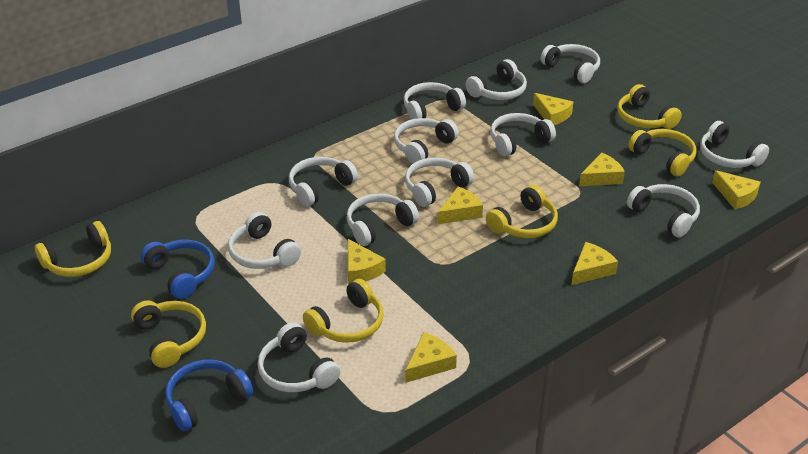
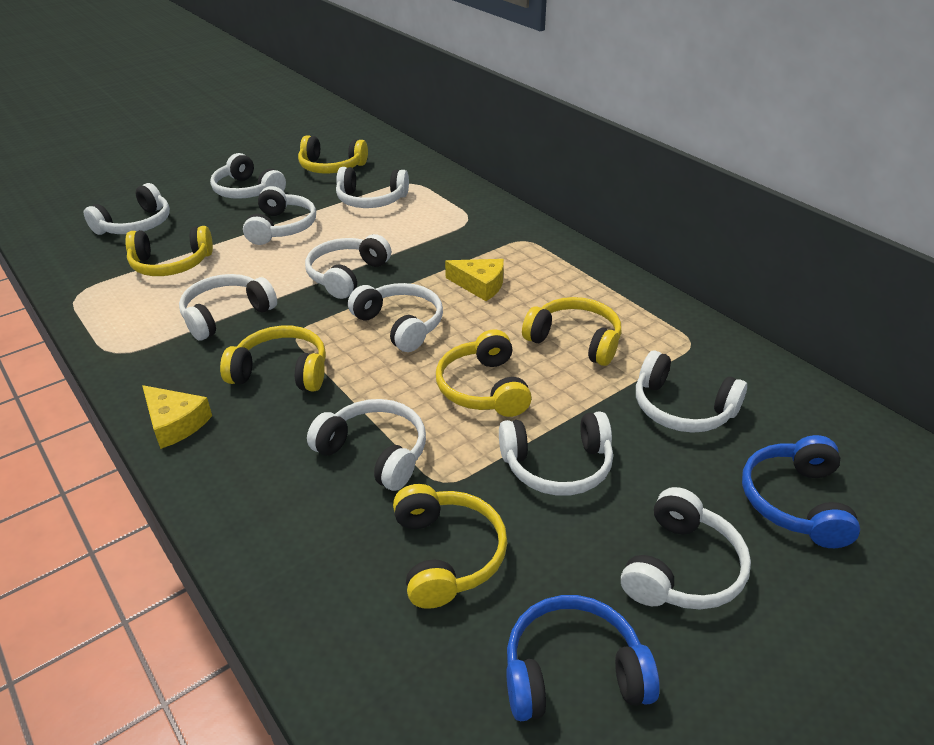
white headphones: 12 -> 11
yellow cheese: 7 -> 2

